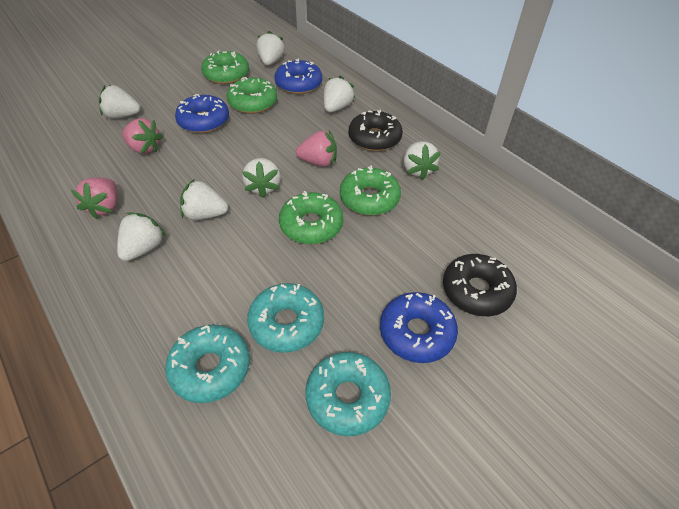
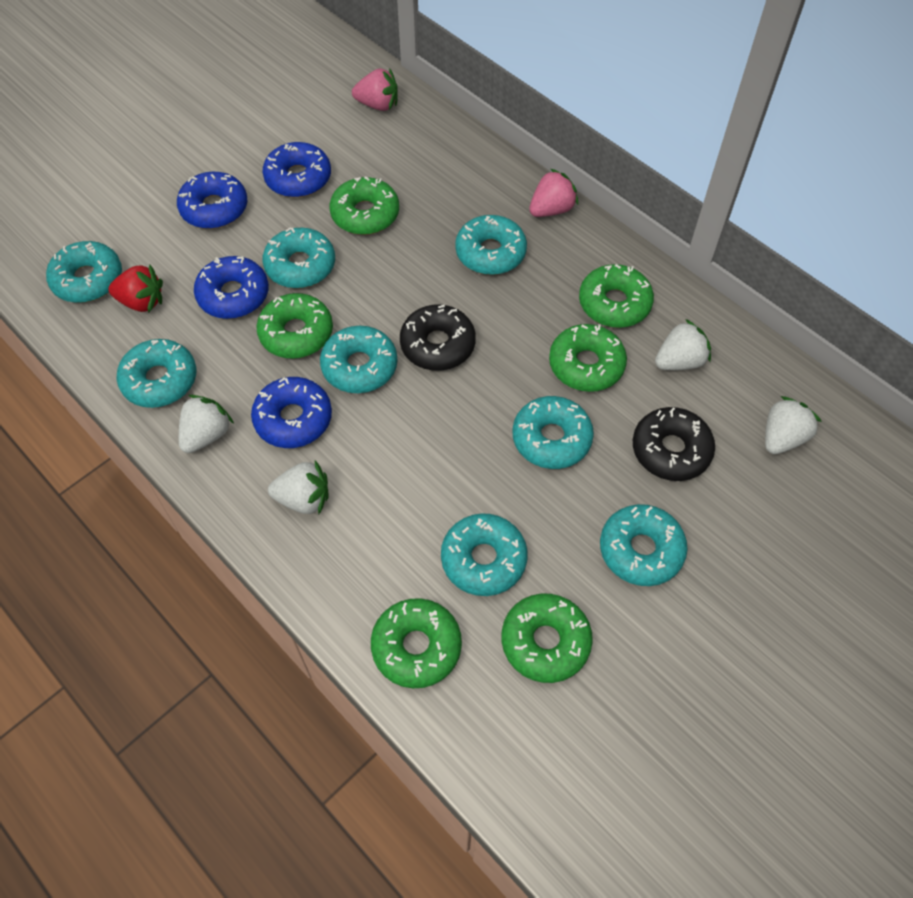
blue donut: 3 -> 4
green donut: 4 -> 6
pink strawberry: 3 -> 2
red strawberry: 0 -> 1
turquoise donut: 3 -> 8
white strawberry: 7 -> 4

